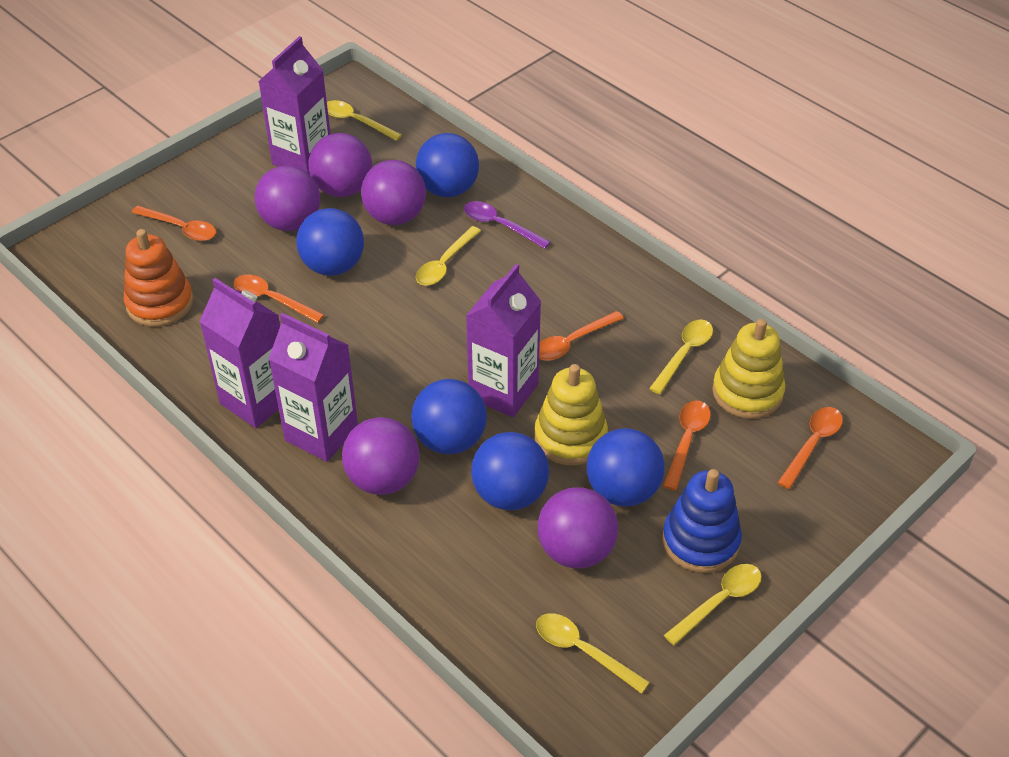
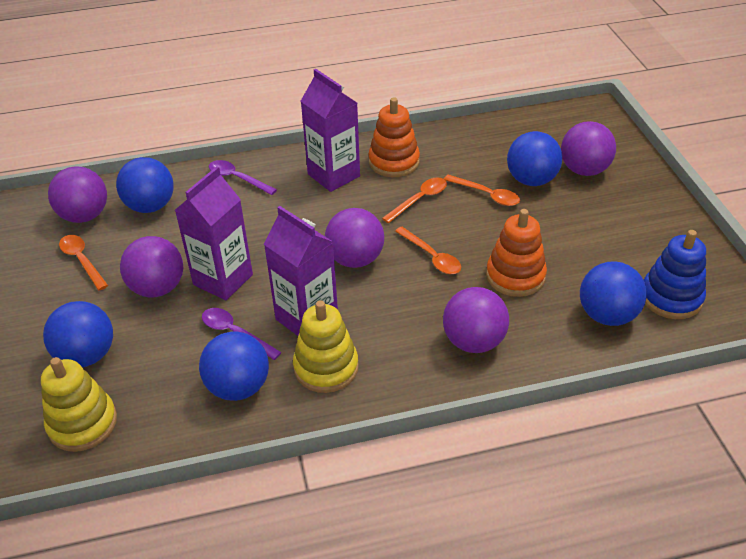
orange spoon: 5 -> 4
orange stacking toy: 1 -> 2
purple carton: 4 -> 3
purple spoon: 1 -> 2
yellow spoon: 5 -> 0

